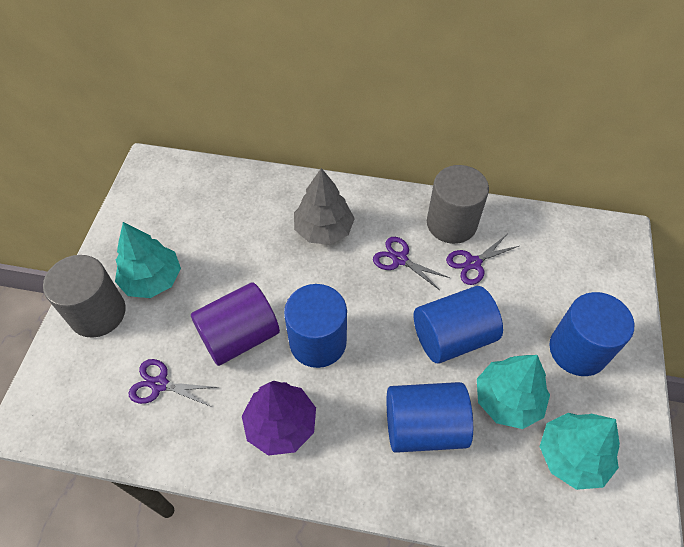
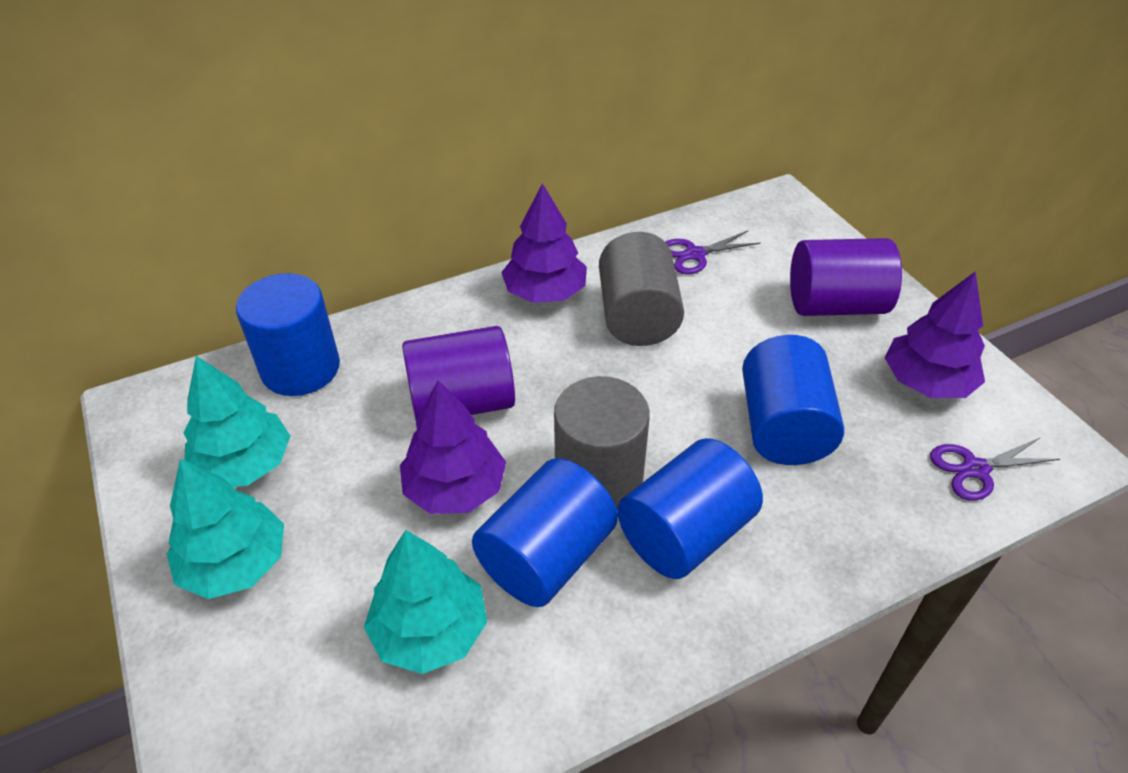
grey tree: 1 -> 0
purple cylinder: 1 -> 2
purple scissors: 3 -> 2
purple tree: 1 -> 3

